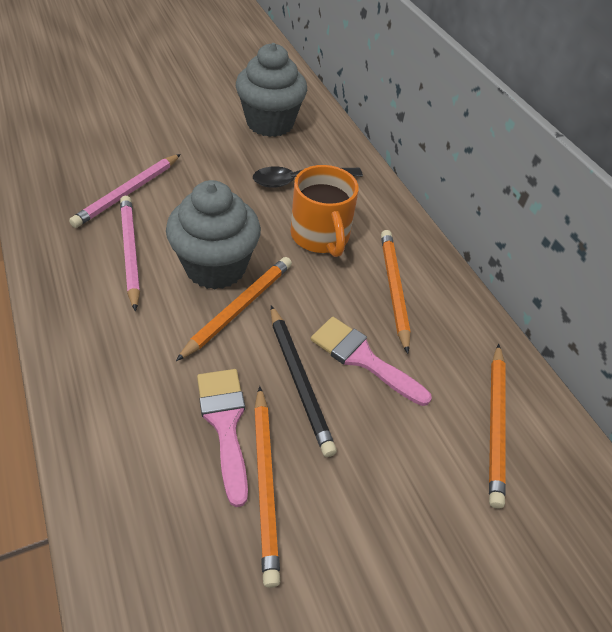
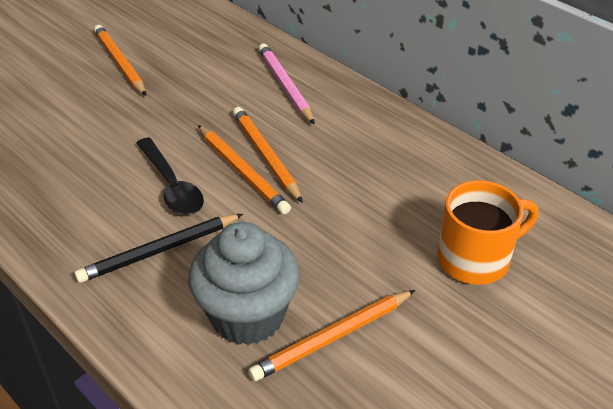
grey cupcake: 2 -> 1
pink brush: 2 -> 0
pink pencil: 2 -> 1

